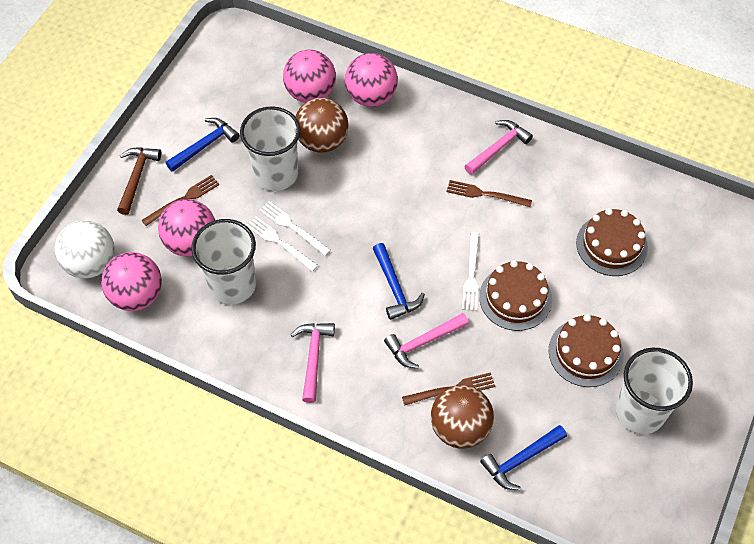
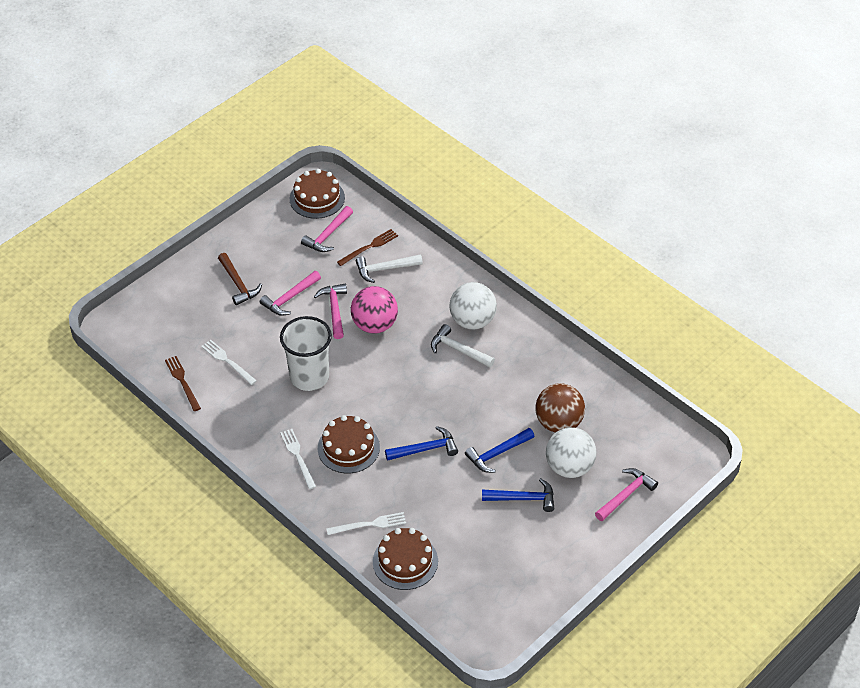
brown ball: 2 -> 1
brown fork: 3 -> 2
pink ball: 4 -> 1
pink hammer: 3 -> 4
white ball: 1 -> 2
white cup: 3 -> 1
white hammer: 0 -> 2

